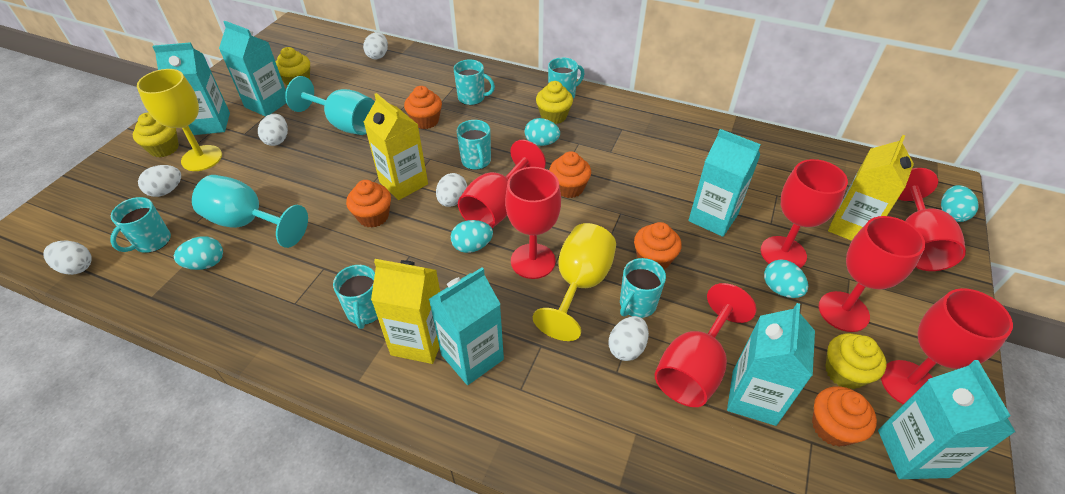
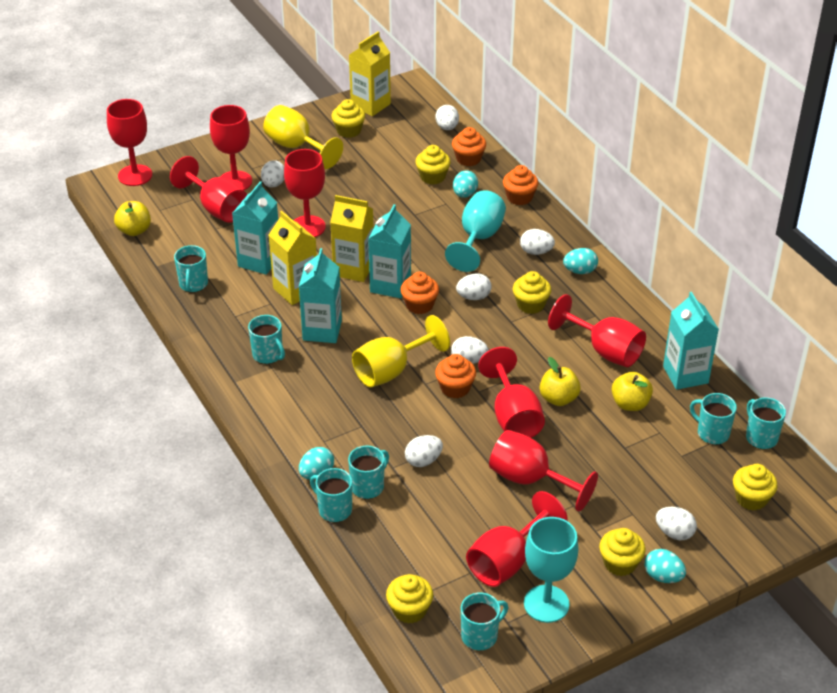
orange cupcake: 5 -> 4
red goblet: 7 -> 8
turquoise carton: 6 -> 4
turquoise egg: 5 -> 4
turquoise mug: 6 -> 7
white egg: 6 -> 7
yellow apple: 0 -> 3
yellow cupcake: 4 -> 6

